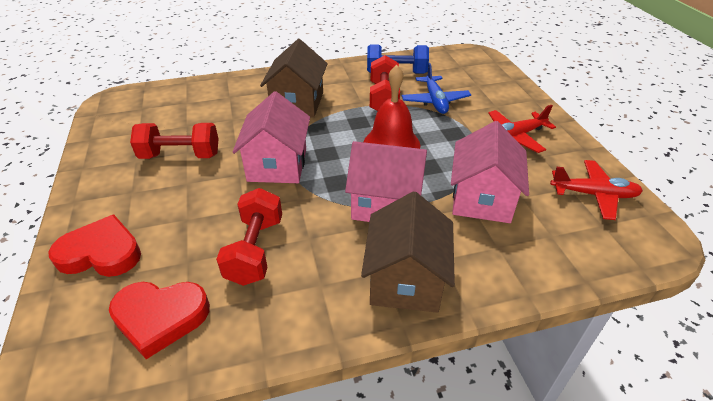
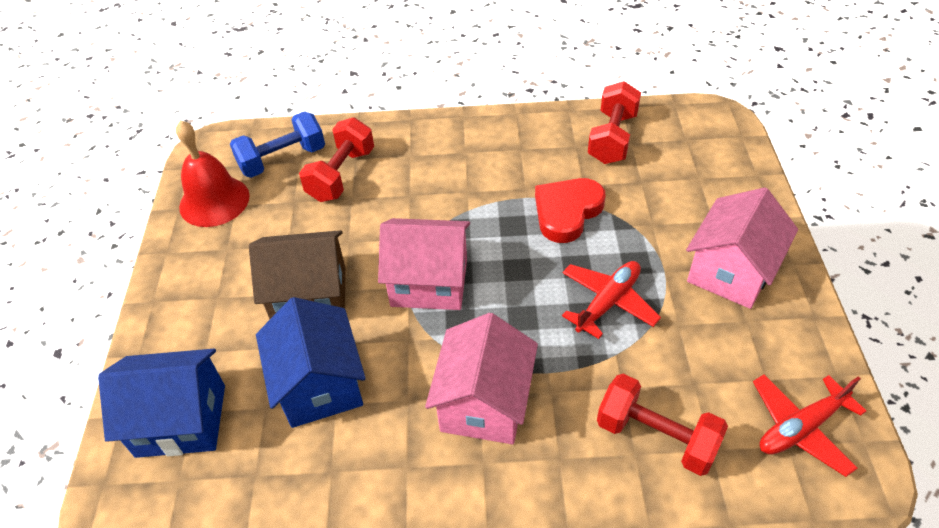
blue house: 0 -> 2
blue plane: 1 -> 0
brown house: 2 -> 1
red heart: 2 -> 1

